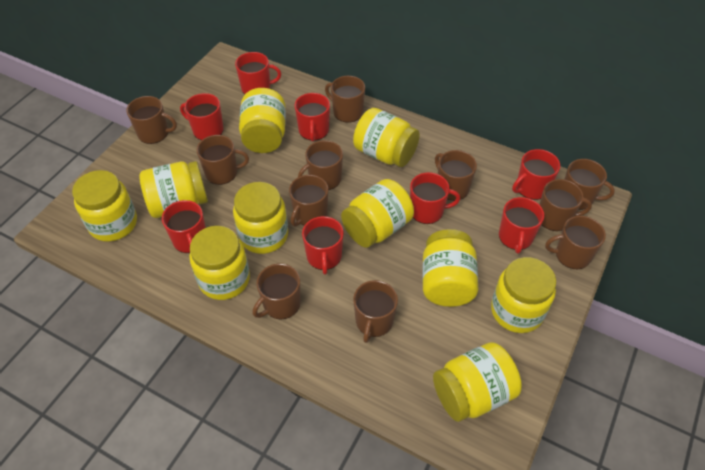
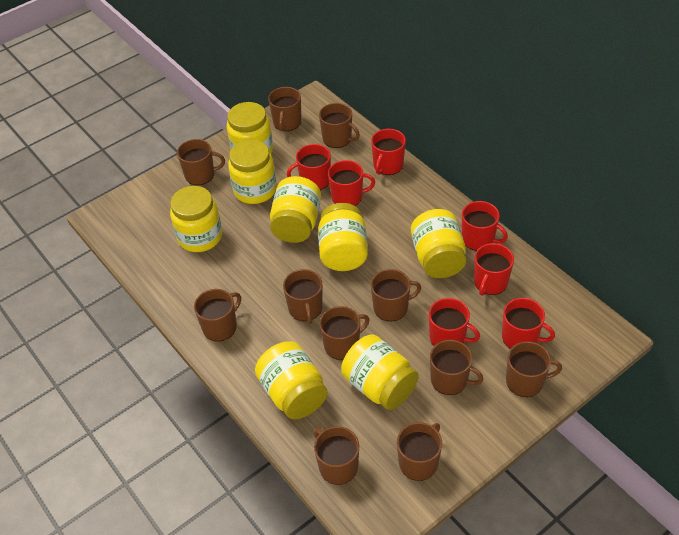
red mug: 8 -> 7
yellow jar: 10 -> 8

